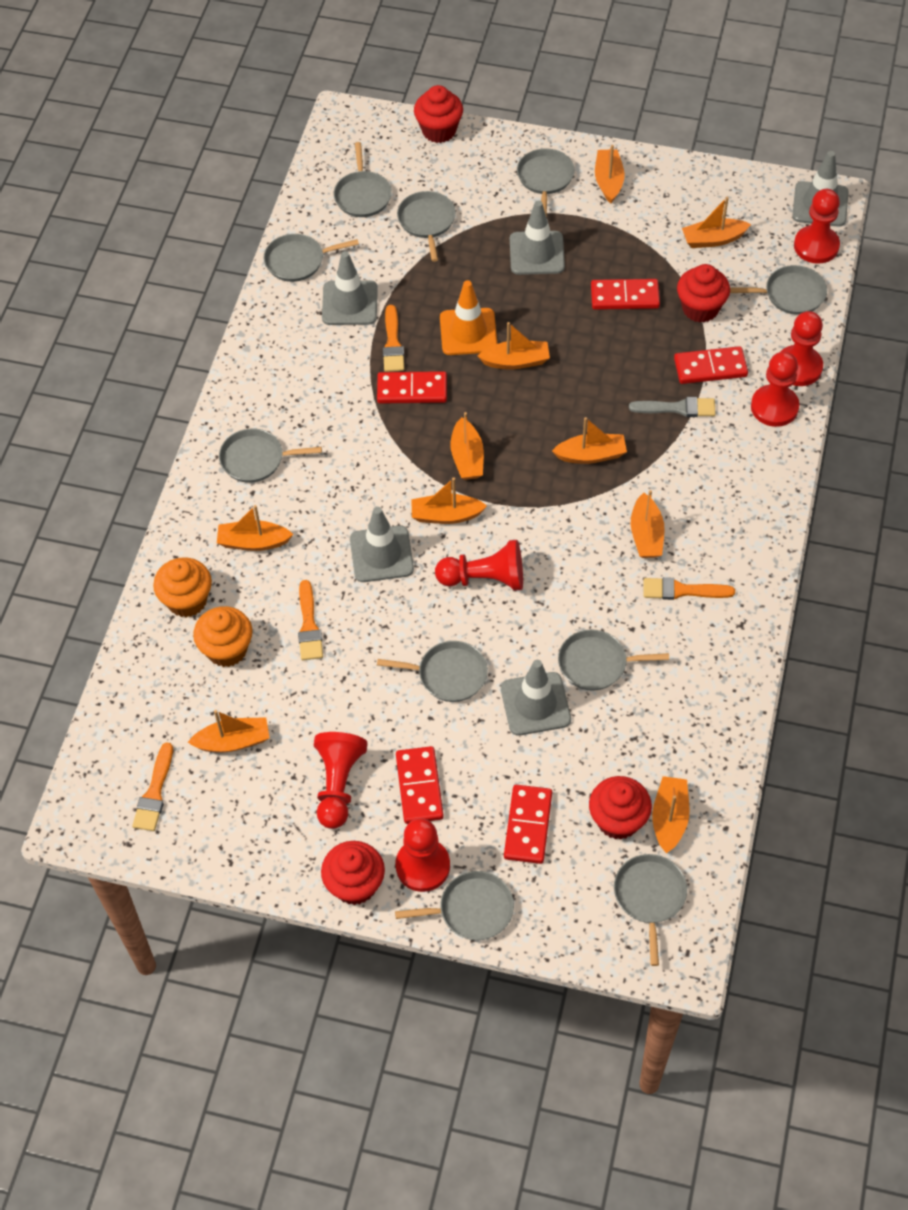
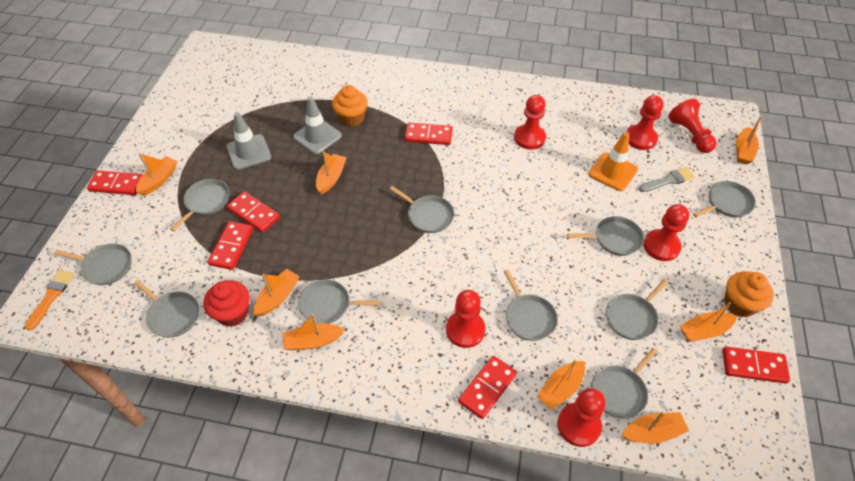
grey traffic cone: 5 -> 2
orange boat: 10 -> 8
orange brush: 4 -> 1
red cupcake: 4 -> 1
red domino: 5 -> 6

